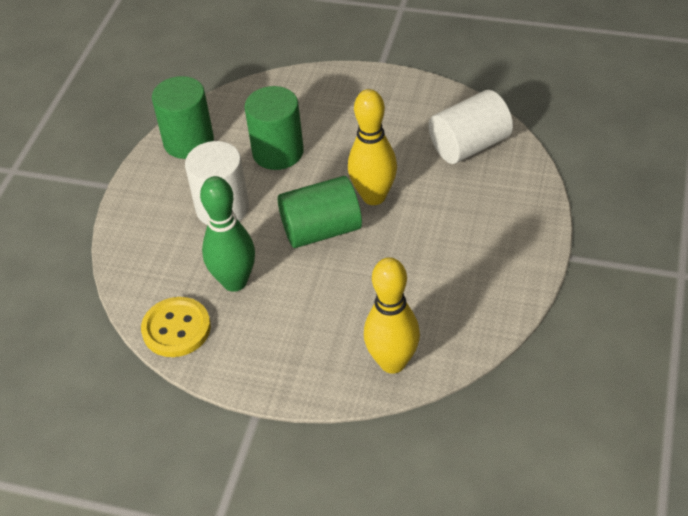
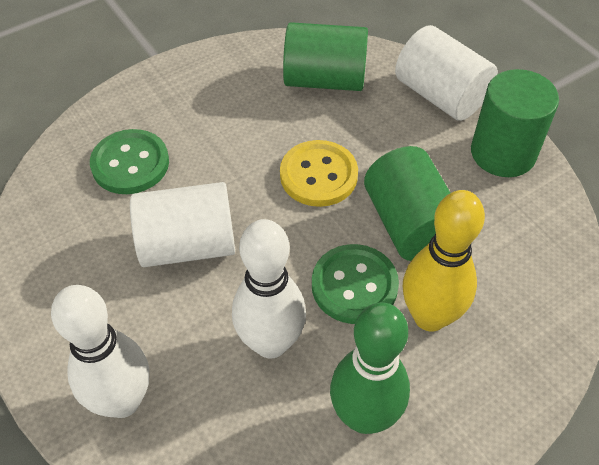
green button: 0 -> 2
white bowling pin: 0 -> 2
yellow bowling pin: 2 -> 1

